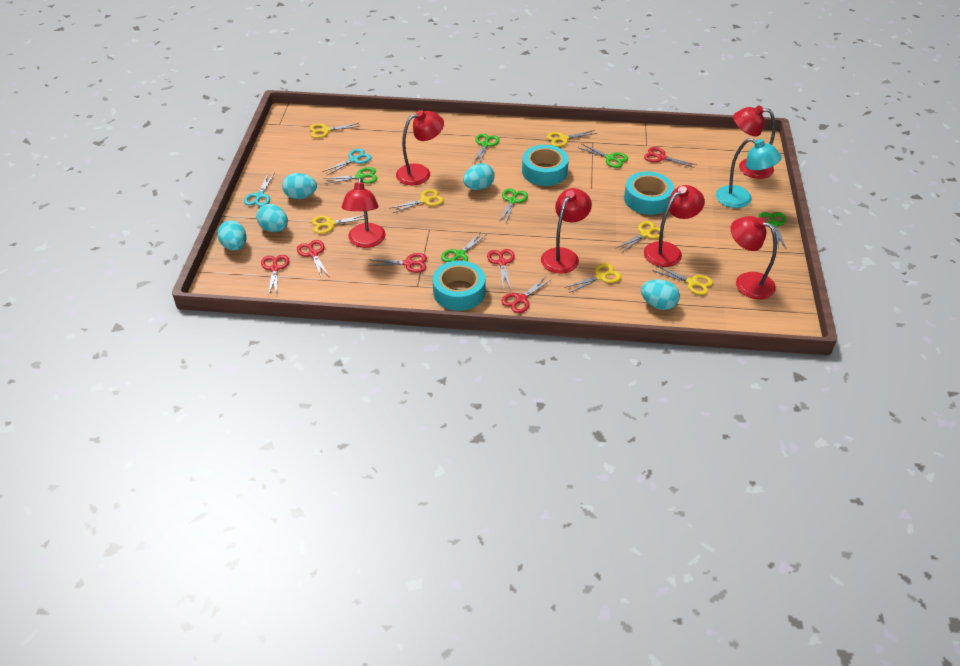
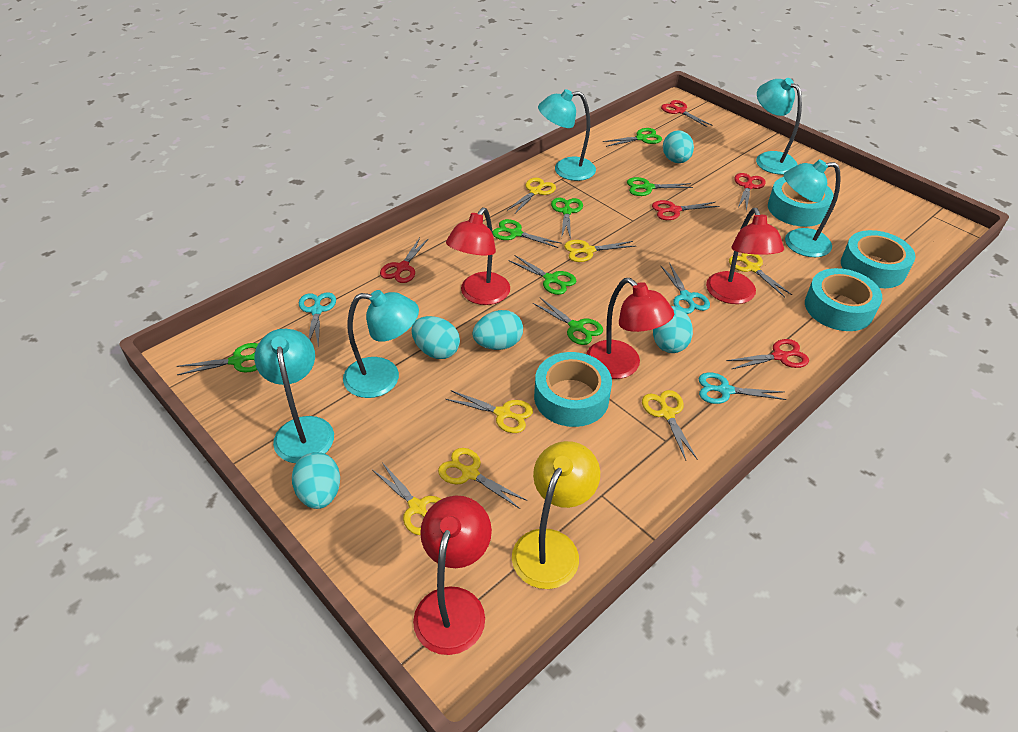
green scissors: 6 -> 7
red lamp: 6 -> 4
red scissors: 6 -> 5
turquoise lamp: 1 -> 5
turquoise scissors: 2 -> 3
turquoise tape: 3 -> 4
yellow lamp: 0 -> 1

